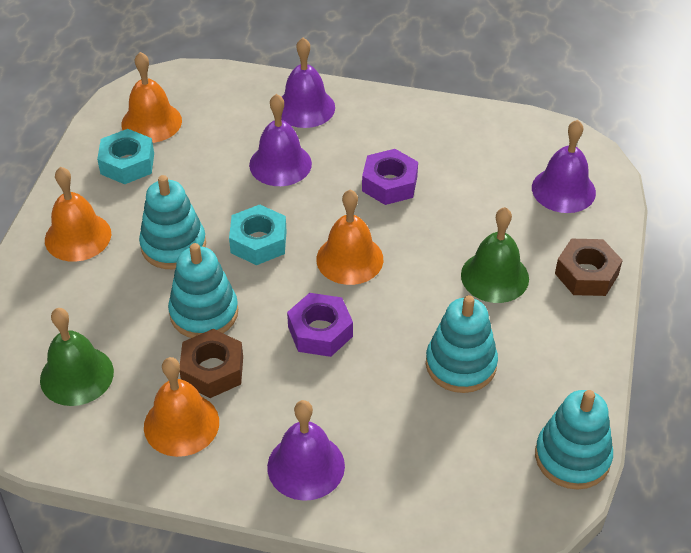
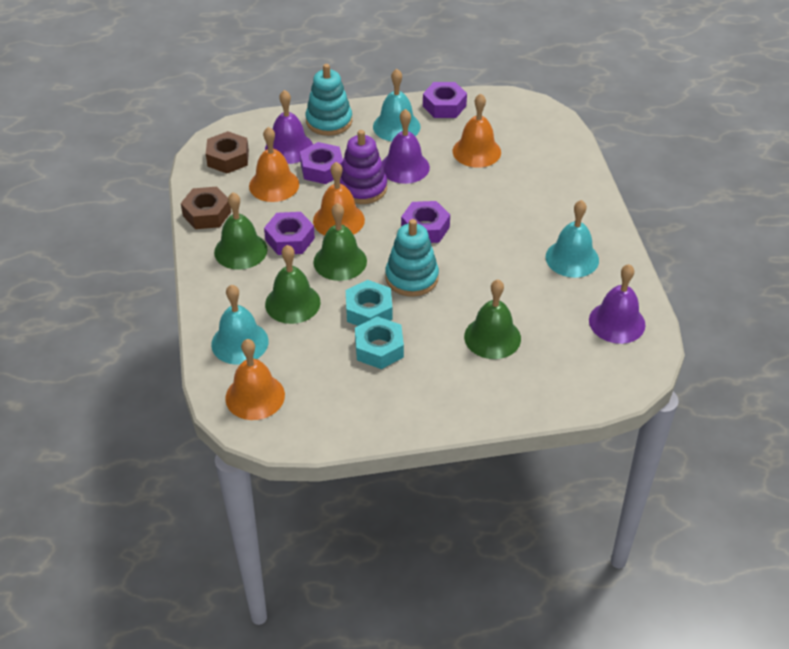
green bell: 2 -> 4
purple bell: 4 -> 3
purple nut: 2 -> 4
purple stacking toy: 0 -> 1
turquoise bell: 0 -> 3
turquoise stacking toy: 4 -> 2

